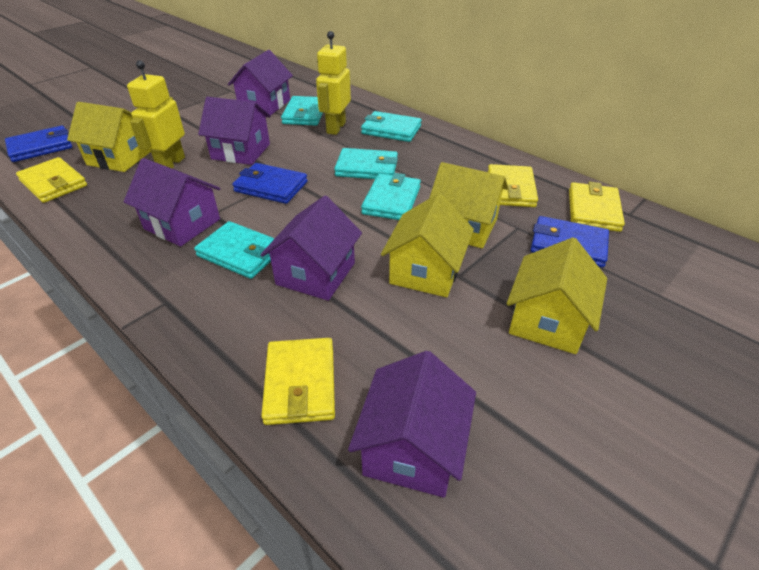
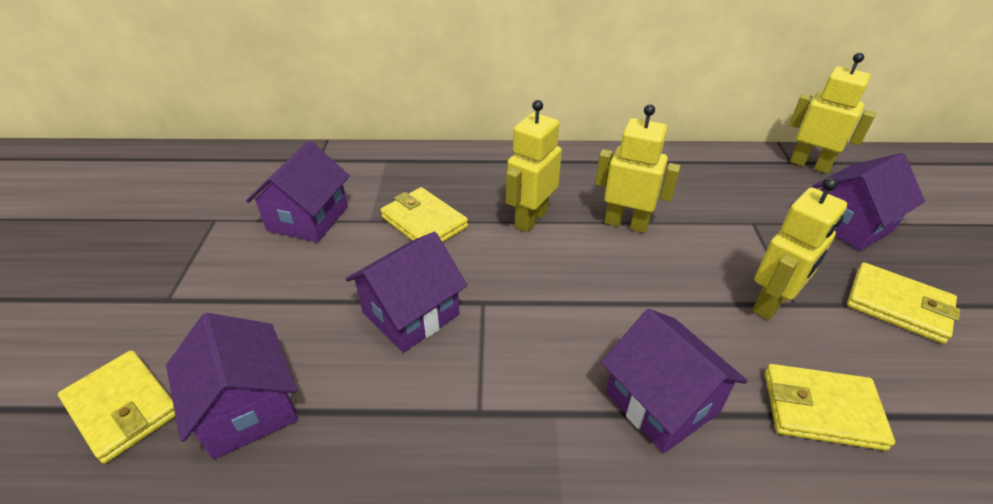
blue wallet: 3 -> 0
turquoise wallet: 5 -> 0
yellow house: 4 -> 0
yellow robot: 2 -> 4

